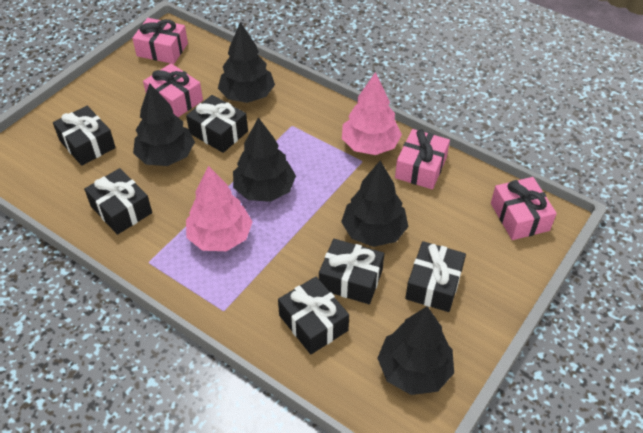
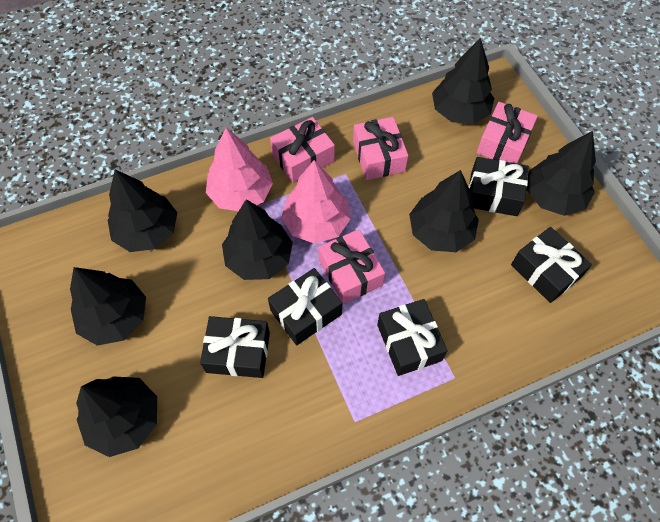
black gift: 6 -> 5
black tree: 5 -> 7

